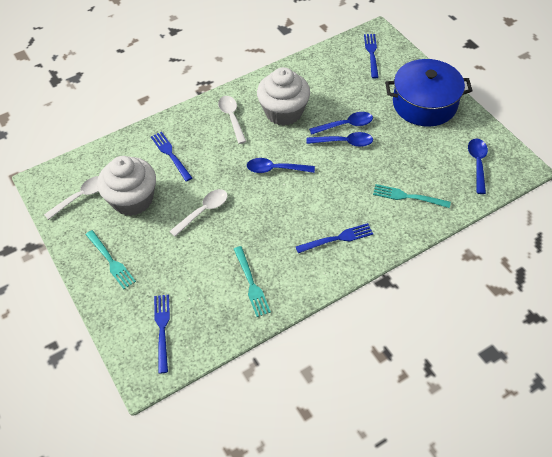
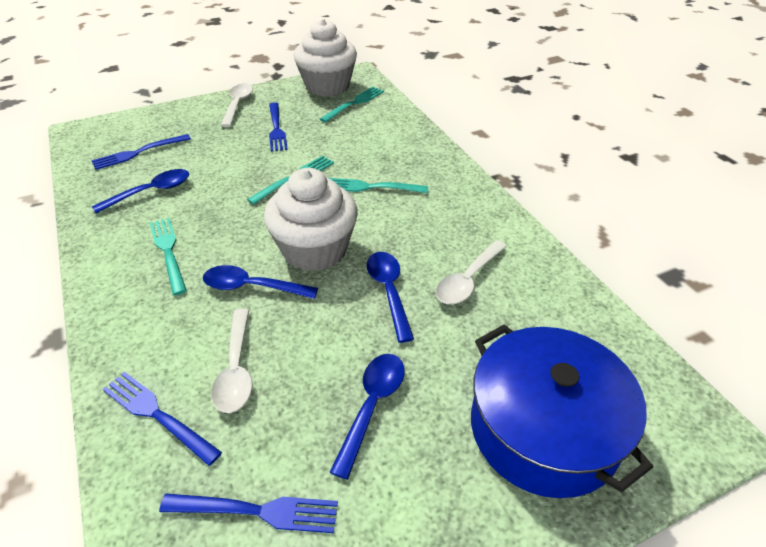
turquoise fork: 3 -> 4

